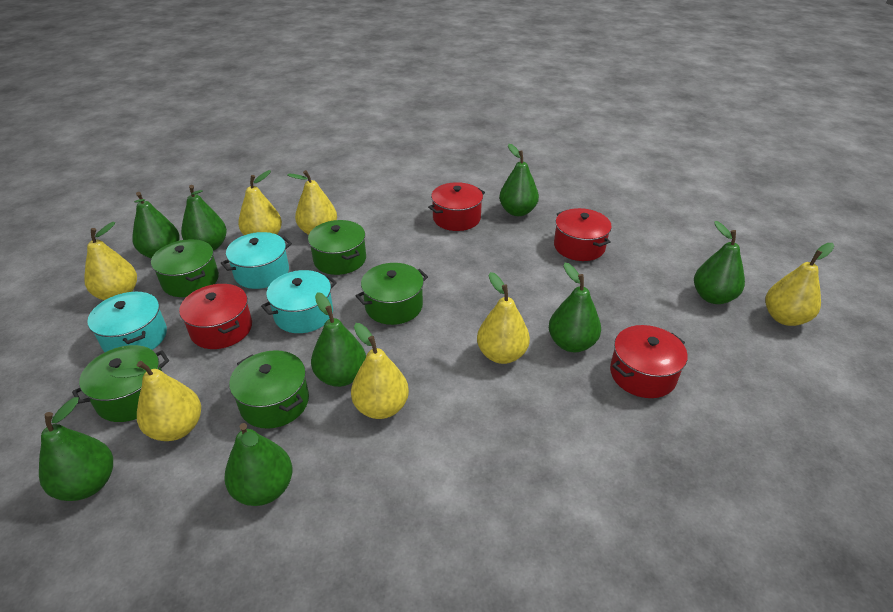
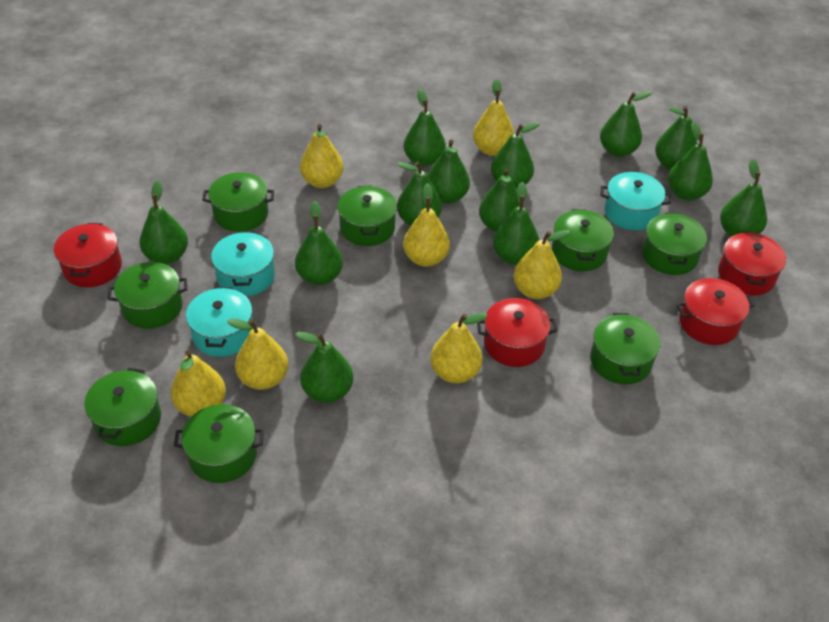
green pear: 8 -> 13
green pot: 5 -> 8

